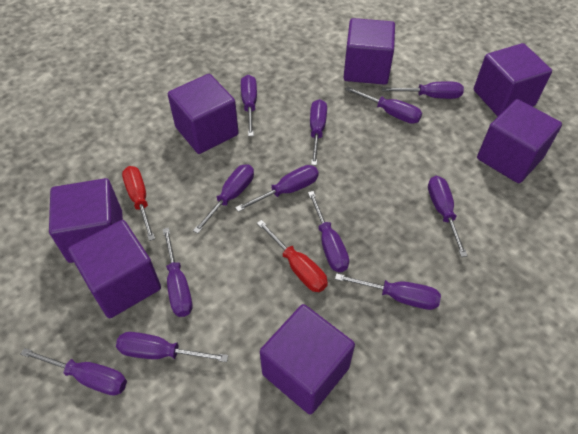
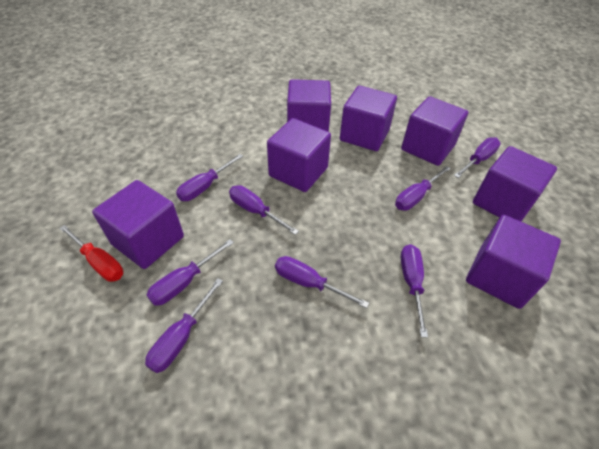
purple screwdriver: 12 -> 8
red screwdriver: 2 -> 1

